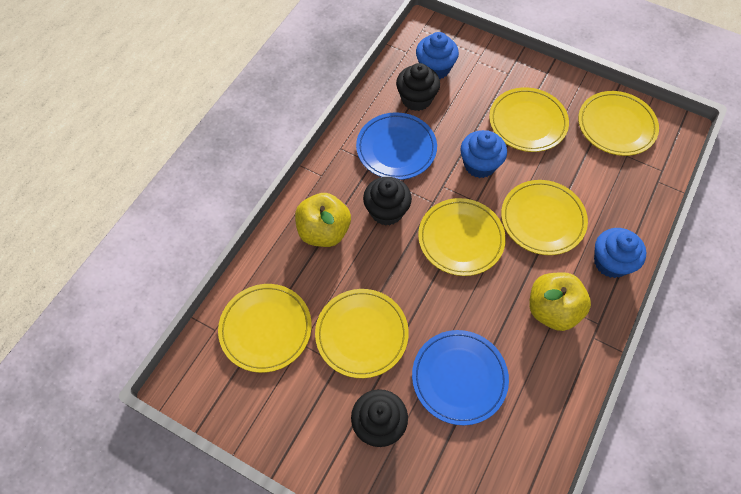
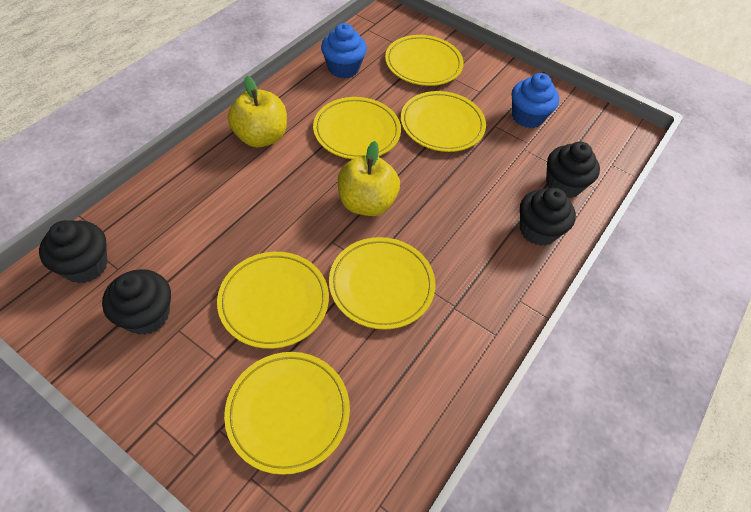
black cupcake: 3 -> 4
blue cupcake: 3 -> 2
blue plate: 2 -> 0

